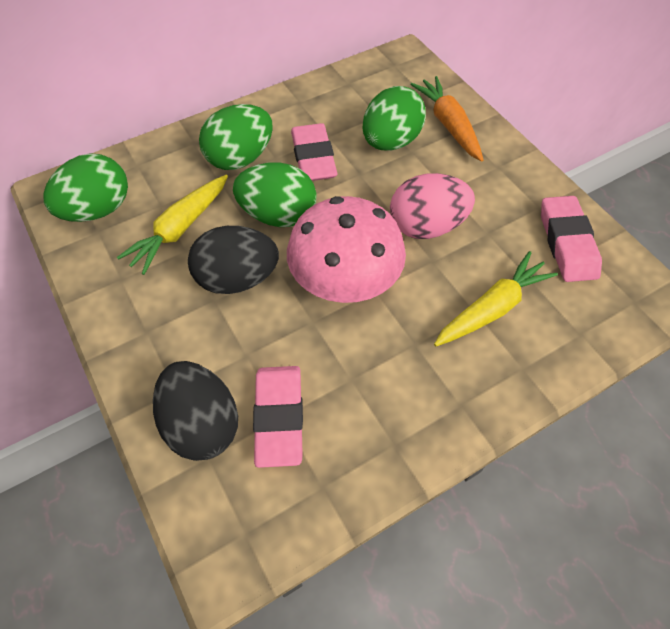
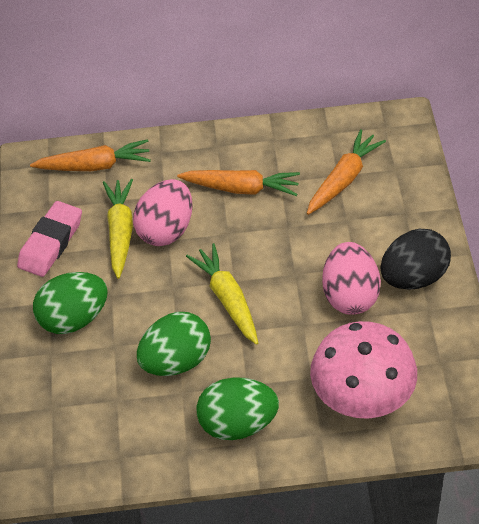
black egg: 2 -> 1
green egg: 4 -> 3
orange carrot: 1 -> 3
pink egg: 1 -> 2
pink eraser: 3 -> 1

